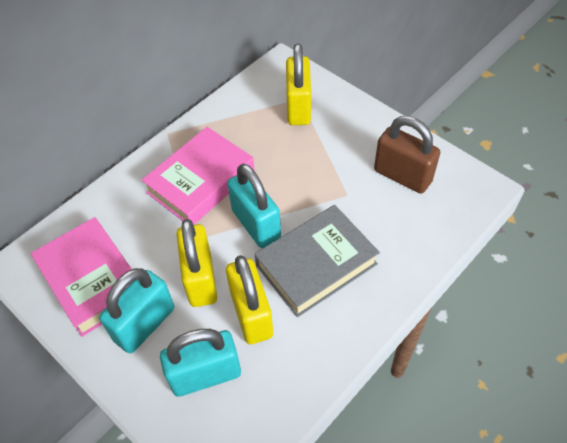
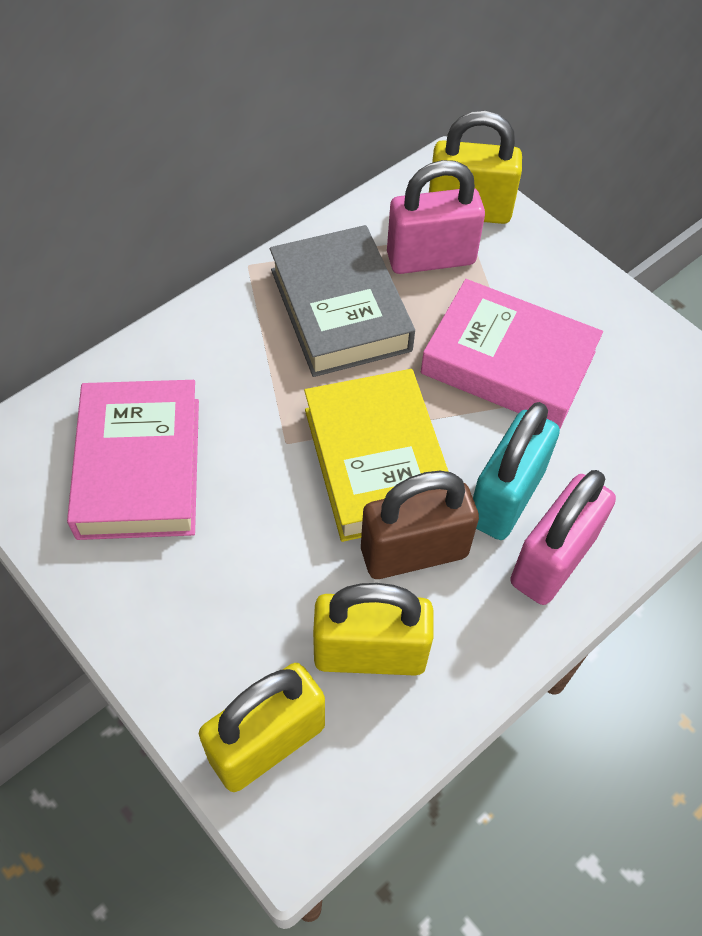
pink padlock: 0 -> 2
turquoise padlock: 3 -> 1
yellow book: 0 -> 1

